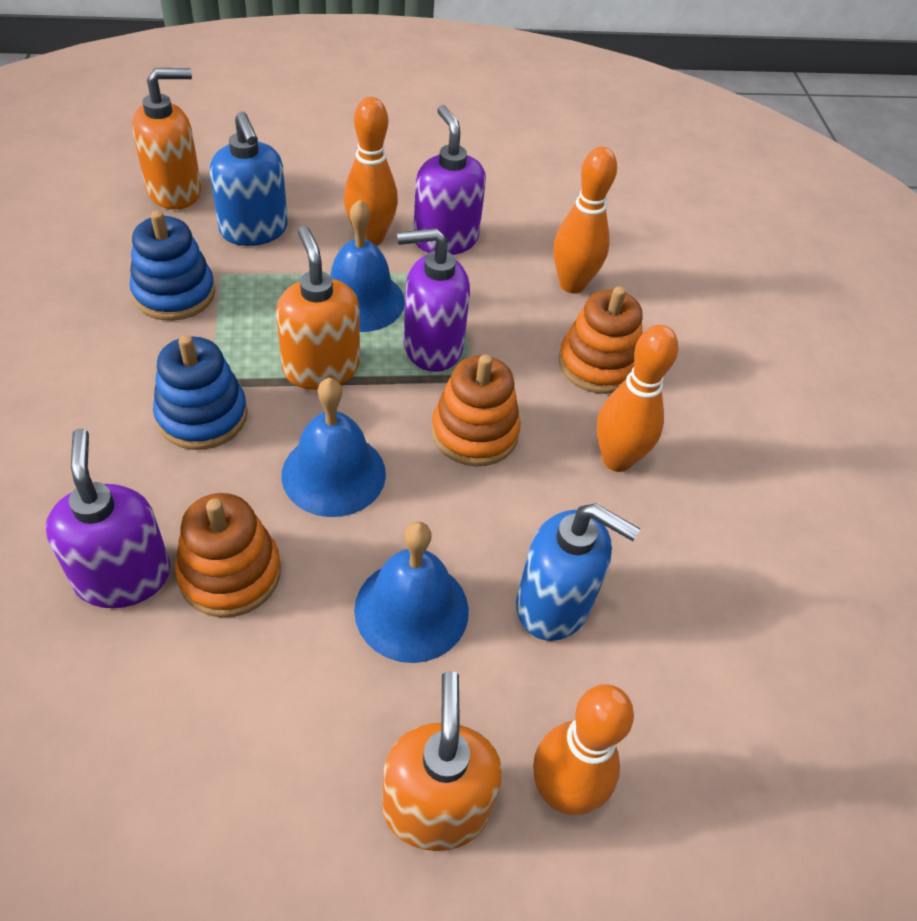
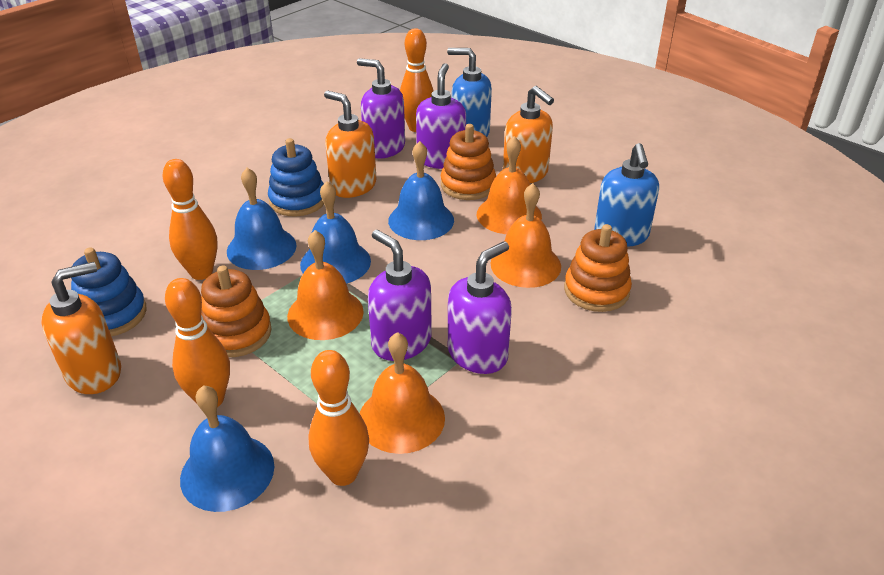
blue bell: 3 -> 4
orange bell: 0 -> 4
purple soap dispenser: 3 -> 4

